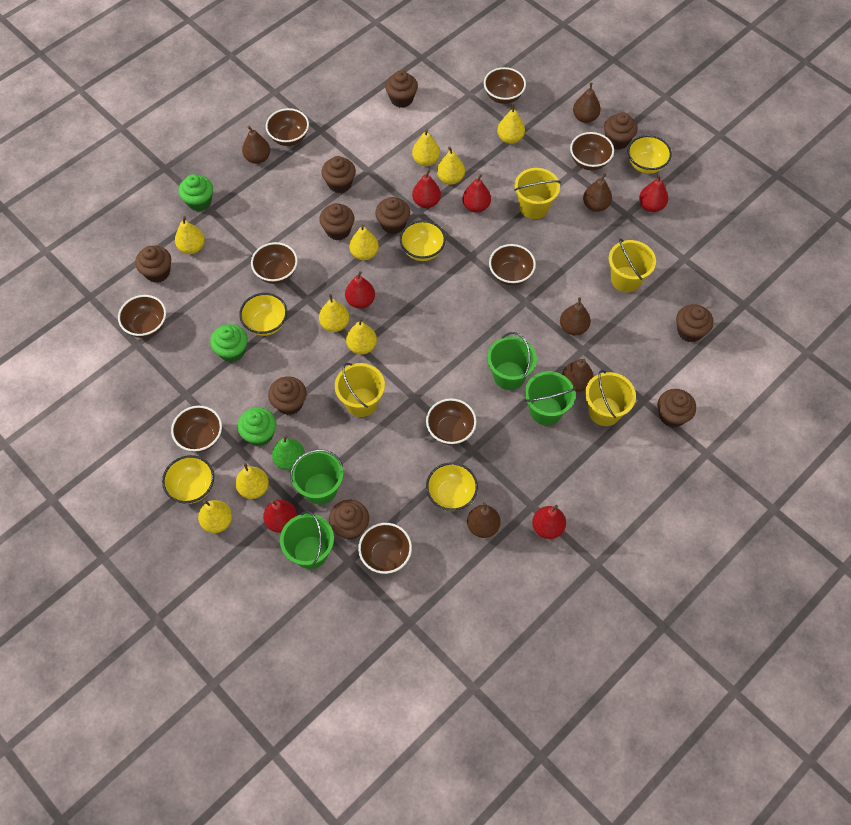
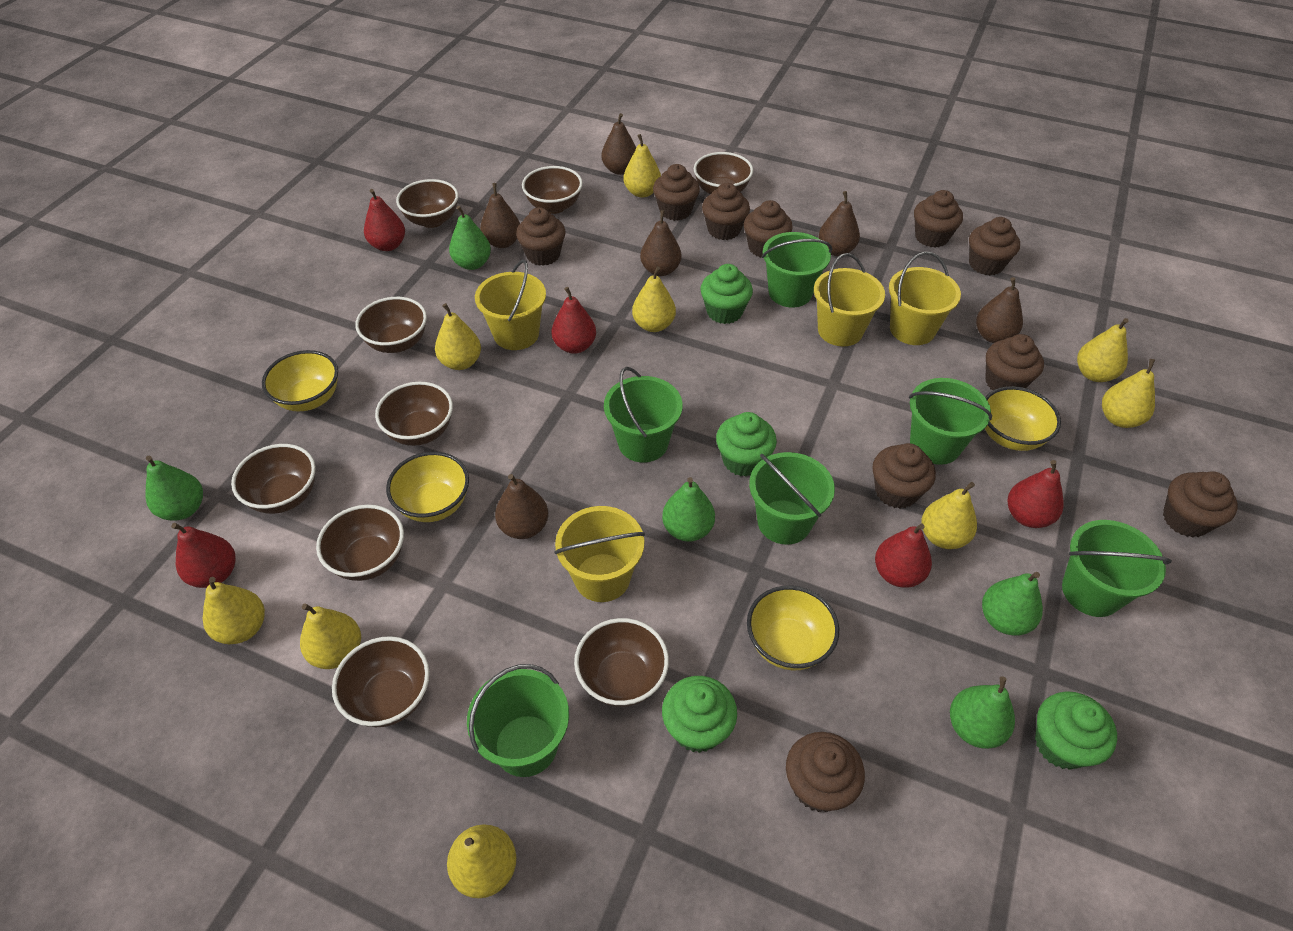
green bucket: 4 -> 6
green cupcake: 3 -> 4
green pear: 1 -> 5
red pear: 6 -> 5
yellow bowl: 5 -> 4

